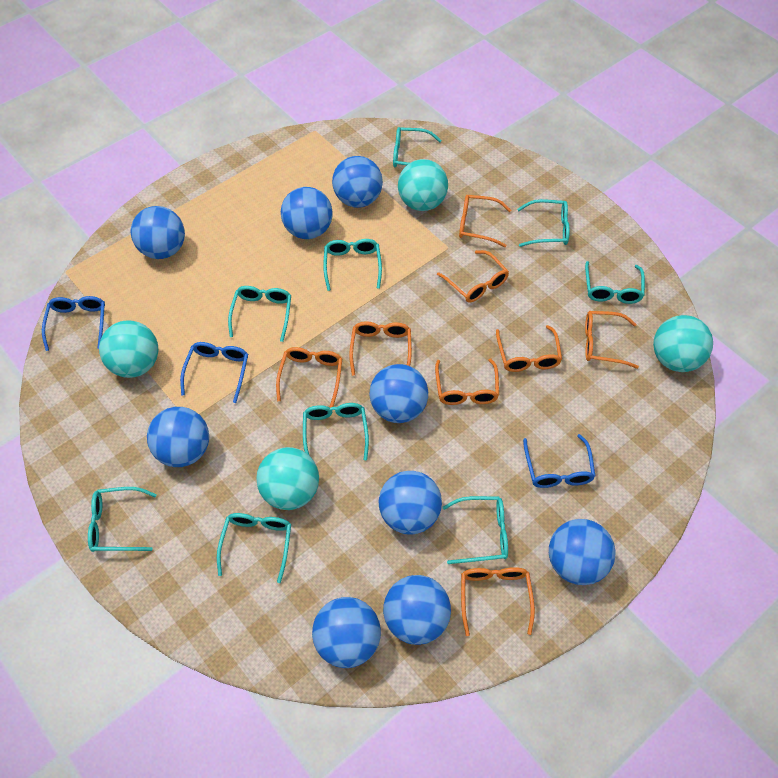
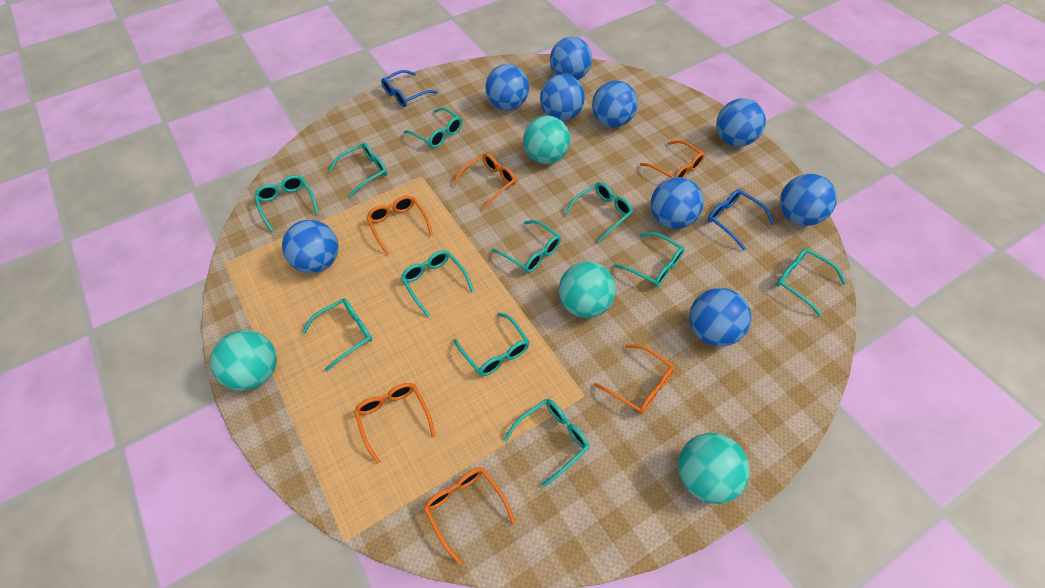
blue glasses: 3 -> 2
orange glasses: 8 -> 6
turquoise glasses: 9 -> 11

